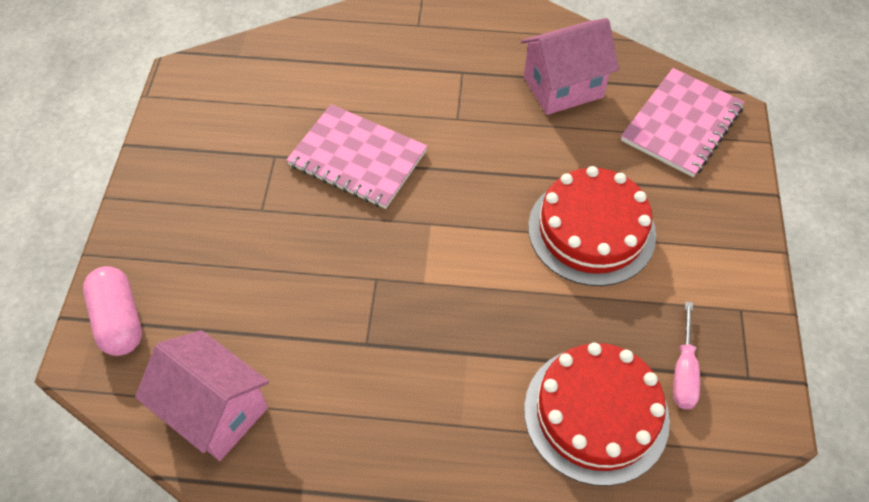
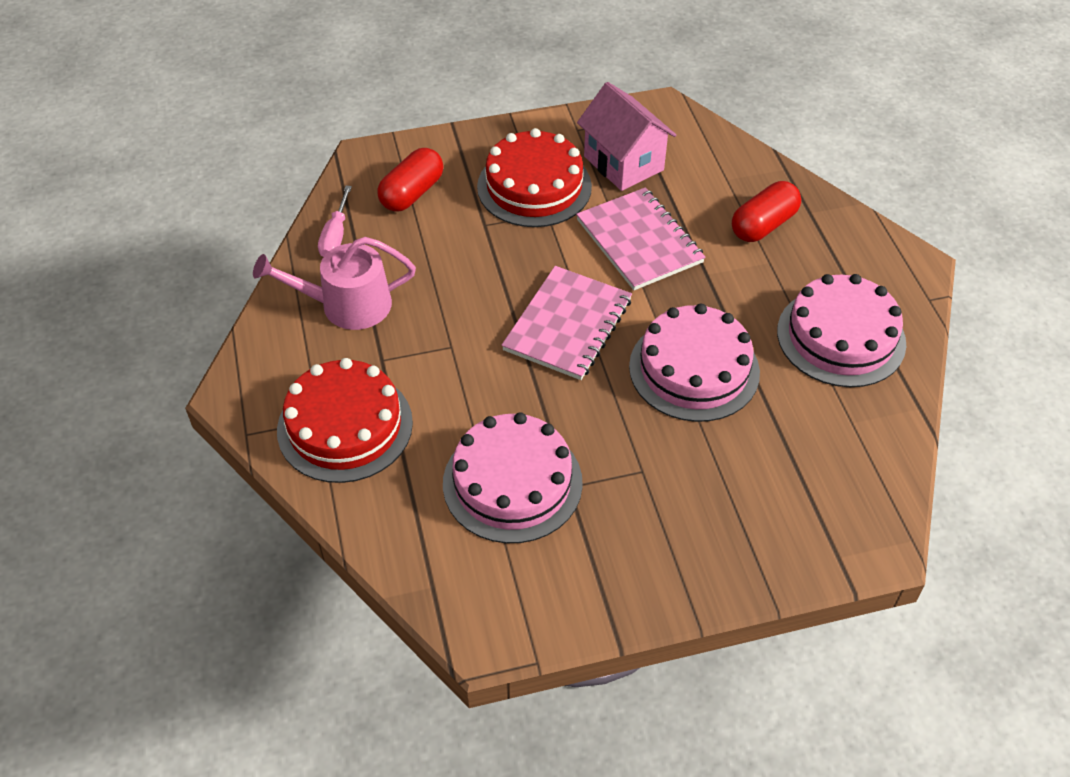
pink cake: 0 -> 3
pink capsule: 1 -> 0
pink house: 2 -> 1
pink watering can: 0 -> 1
red capsule: 0 -> 2

